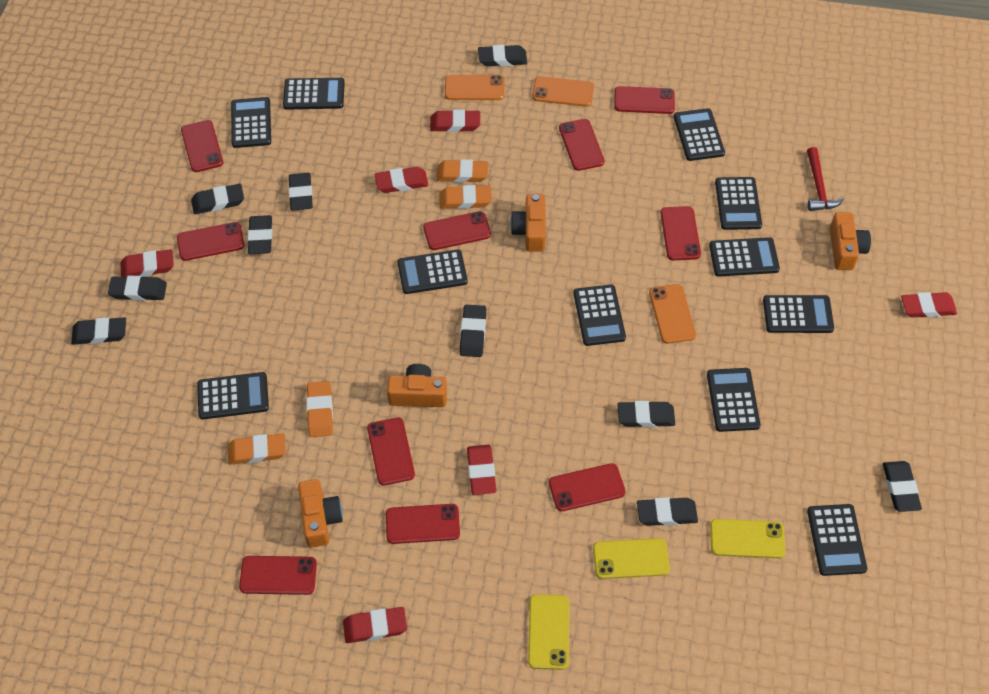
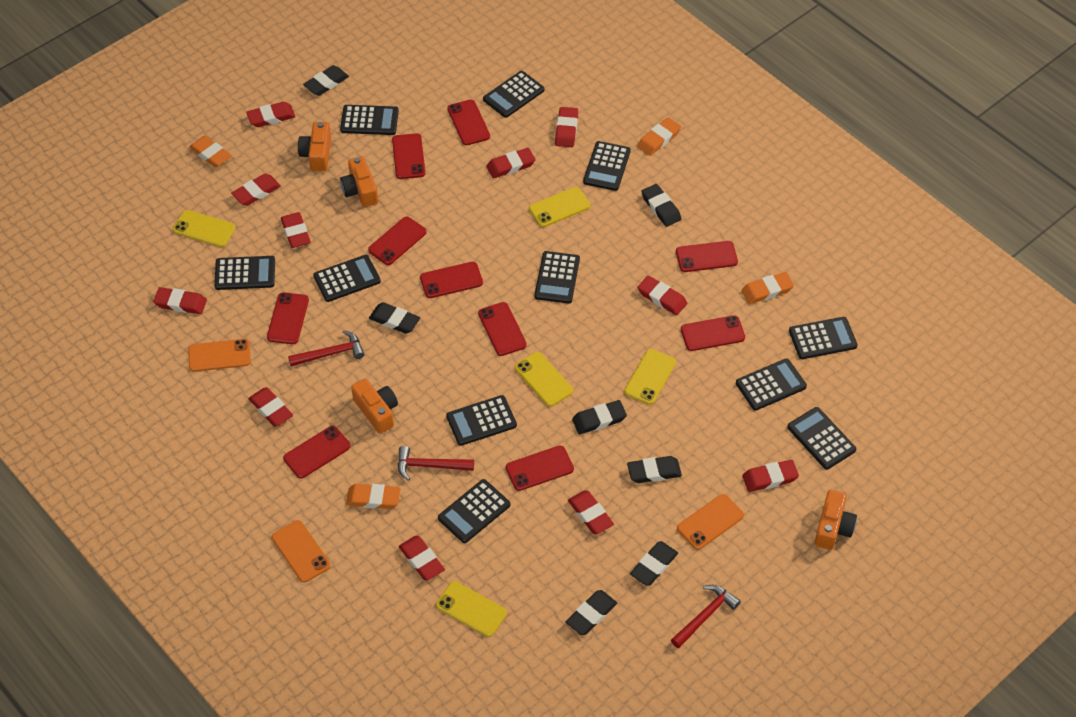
black eraser: 10 -> 7
red eraser: 6 -> 11
red hammer: 1 -> 3
yellow phone: 3 -> 5

